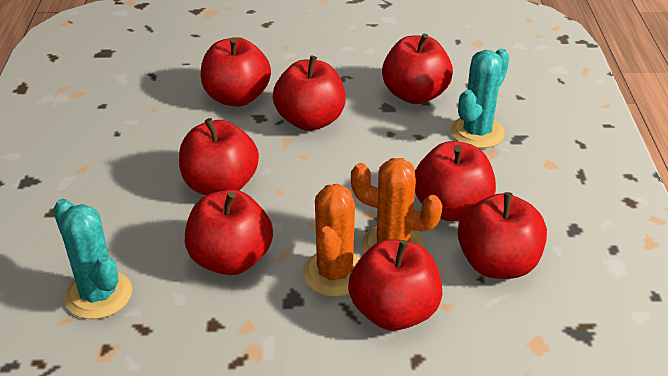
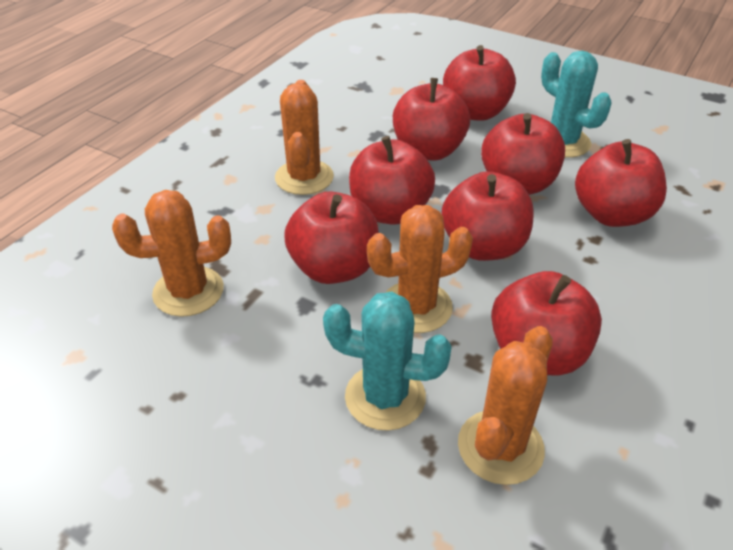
orange cactus: 2 -> 4

